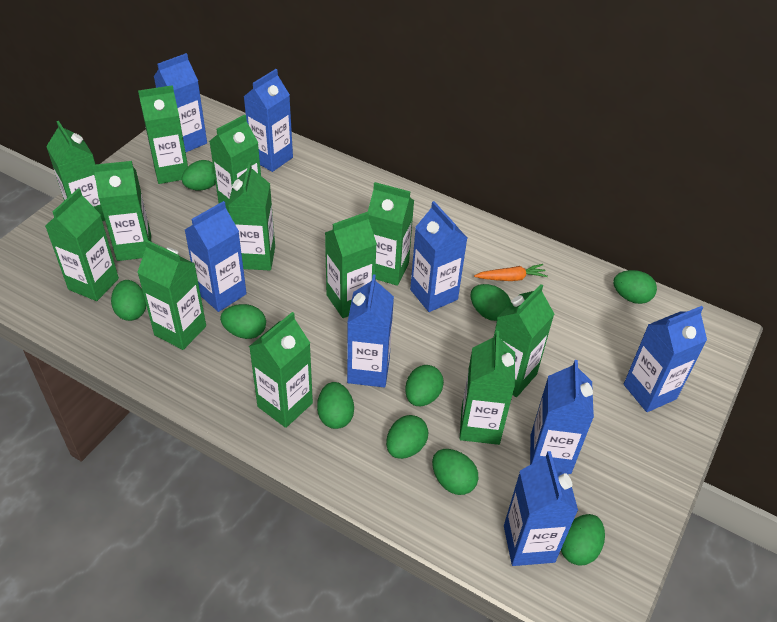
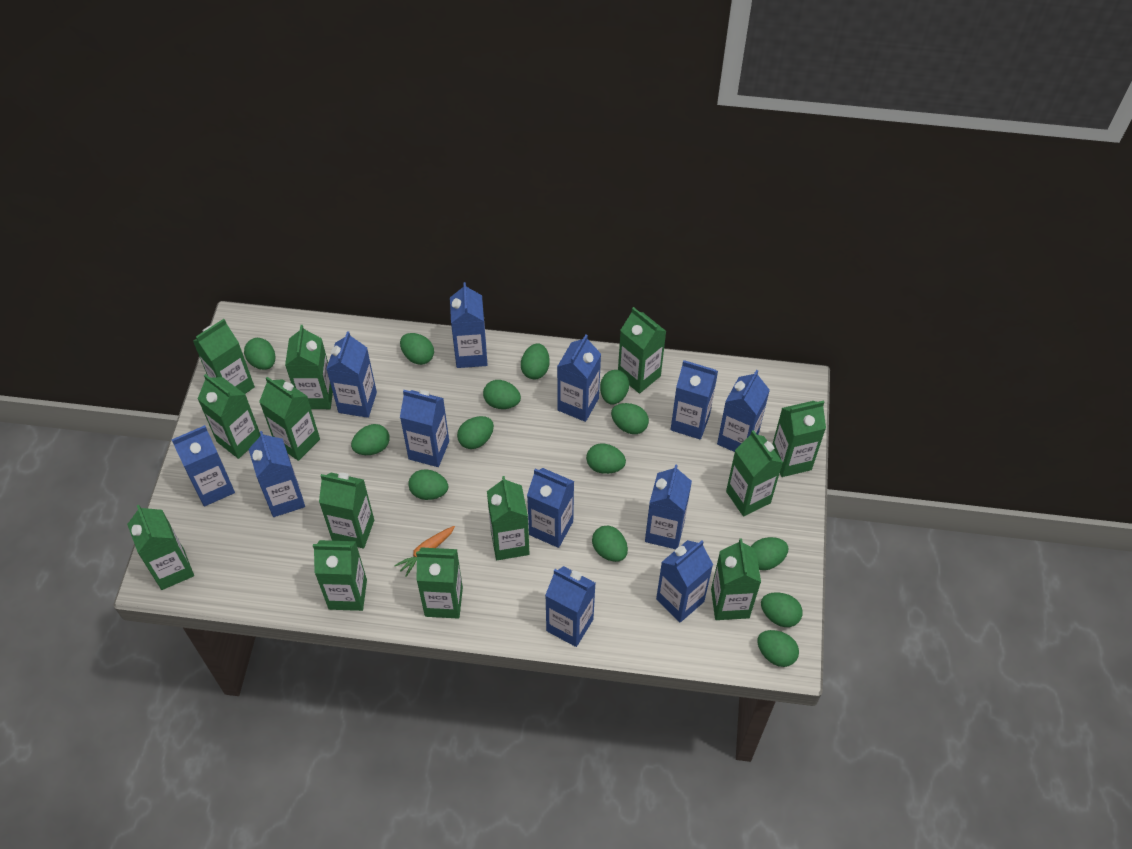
blue carton: 8 -> 12
green carton: 12 -> 13
green egg: 10 -> 14

